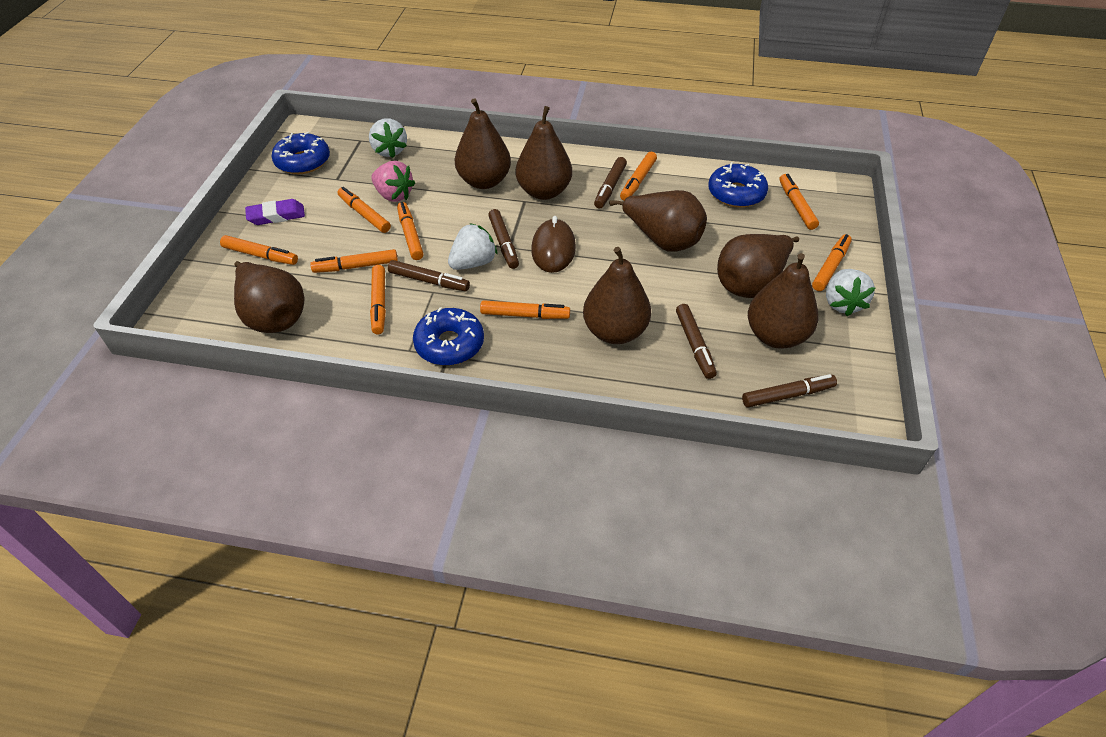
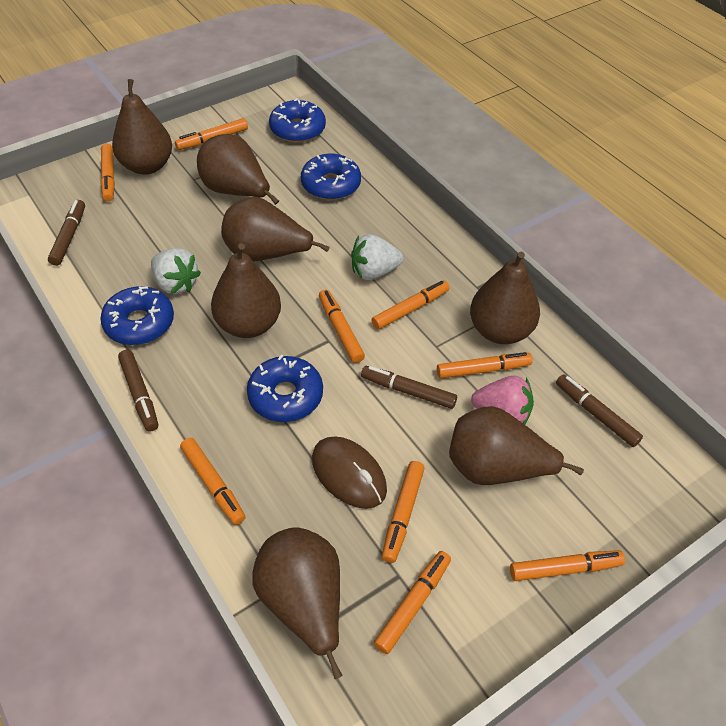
blue donut: 3 -> 4
brown marker: 5 -> 4
purple eraser: 1 -> 0
white strawberry: 3 -> 2

